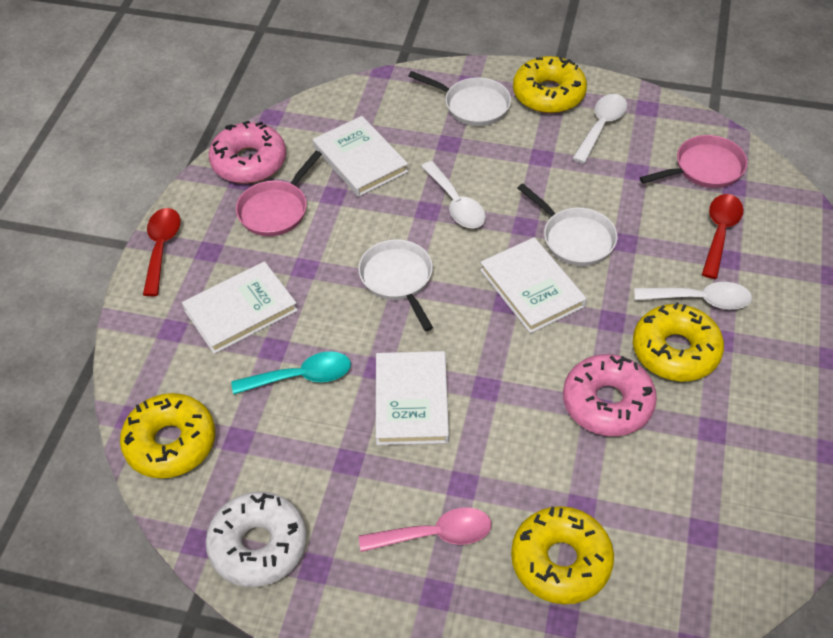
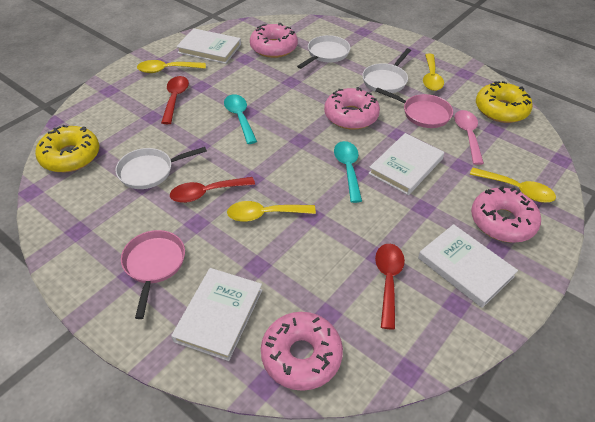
pink donut: 2 -> 4
red spoon: 2 -> 3
turquoise spoon: 1 -> 2
white donut: 1 -> 0
white spoon: 3 -> 0
yellow donut: 4 -> 2
yellow spoon: 0 -> 4

